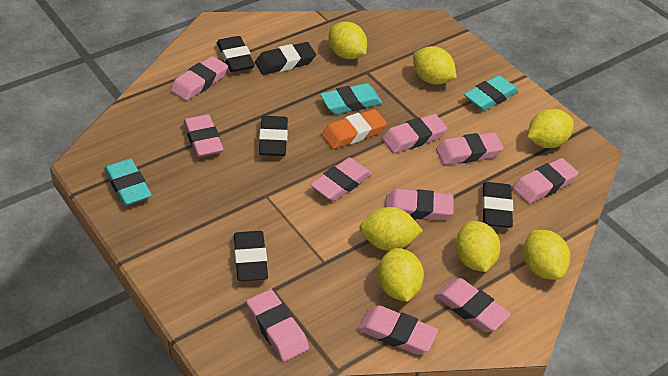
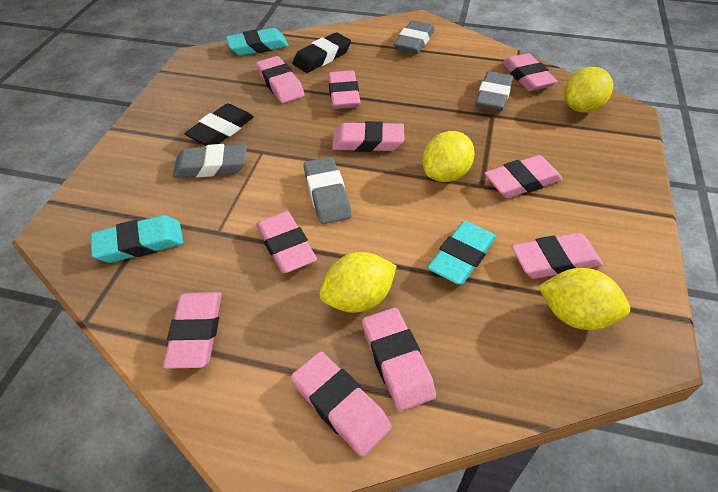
black eraser: 5 -> 2
grey eraser: 0 -> 4
orange eraser: 1 -> 0
yellow lemon: 7 -> 4

